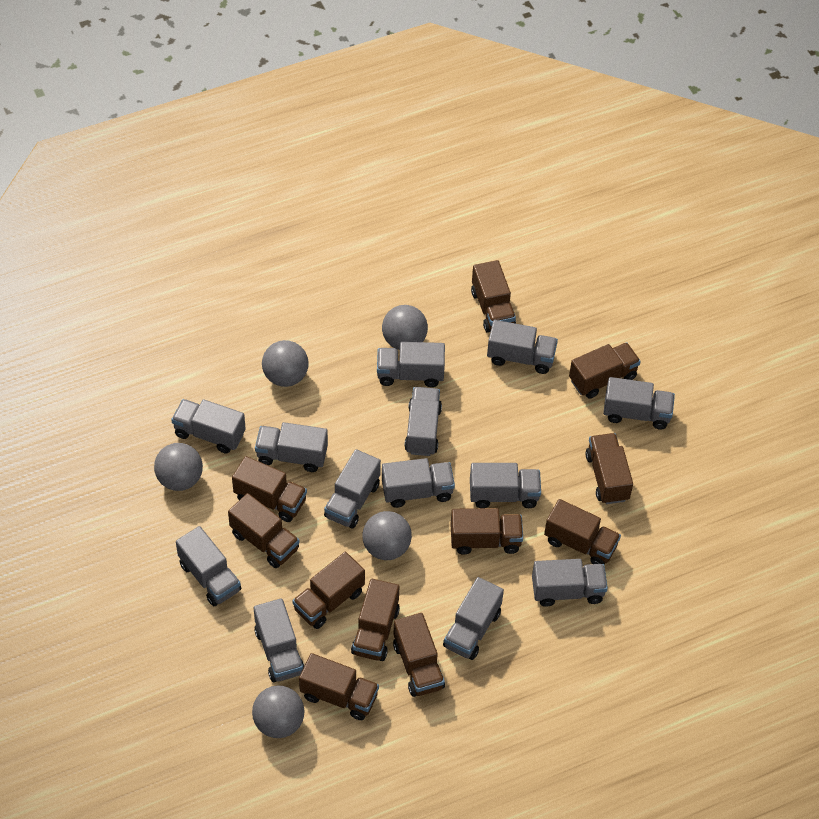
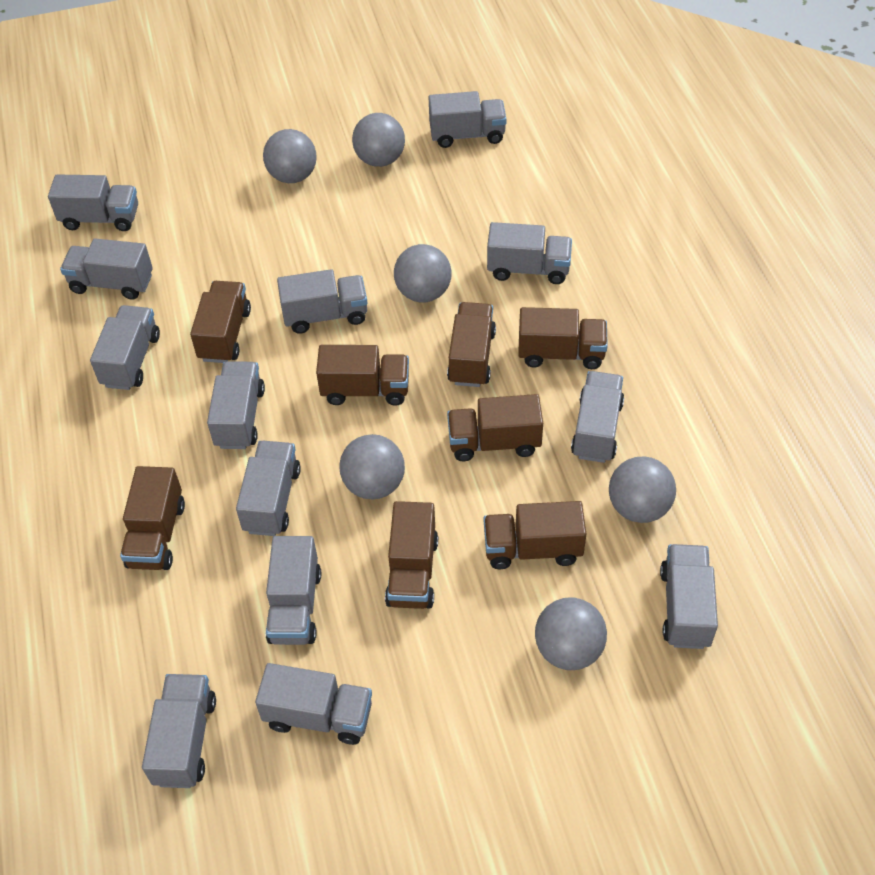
brown truck: 11 -> 8
grey ball: 5 -> 6

